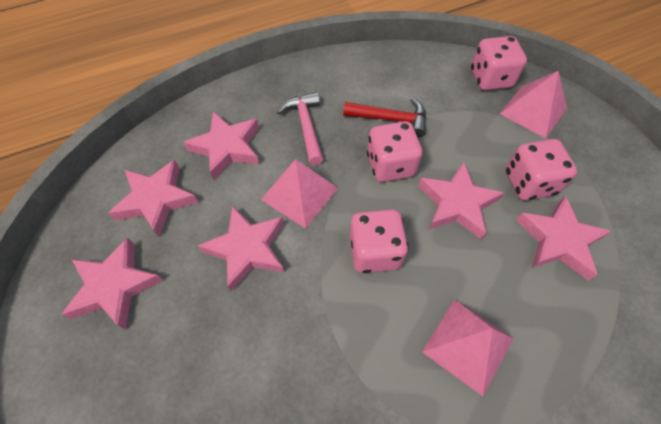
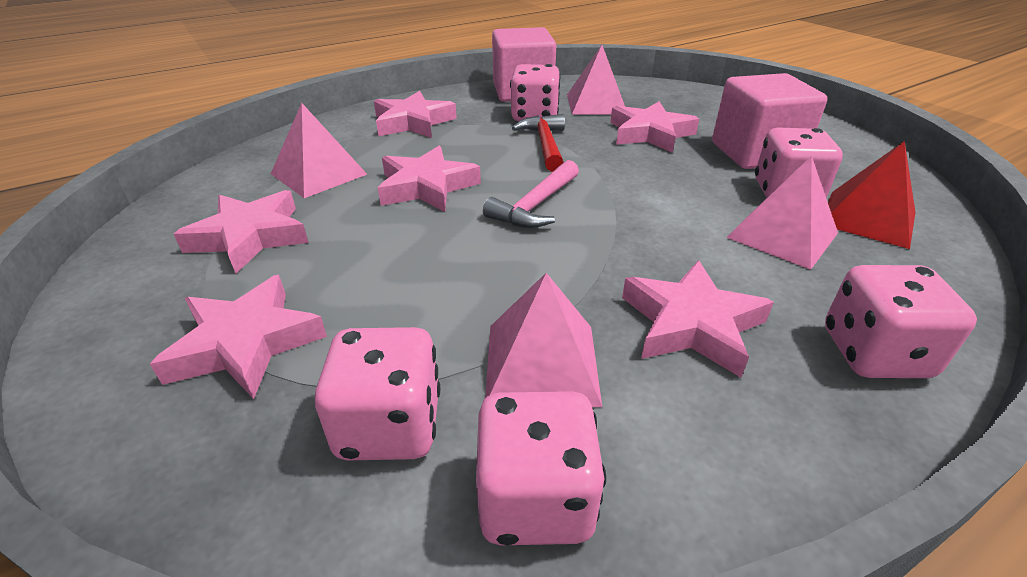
pink cube: 0 -> 2
pink dice: 4 -> 5
pink pyramid: 3 -> 4
red pyramid: 0 -> 1

